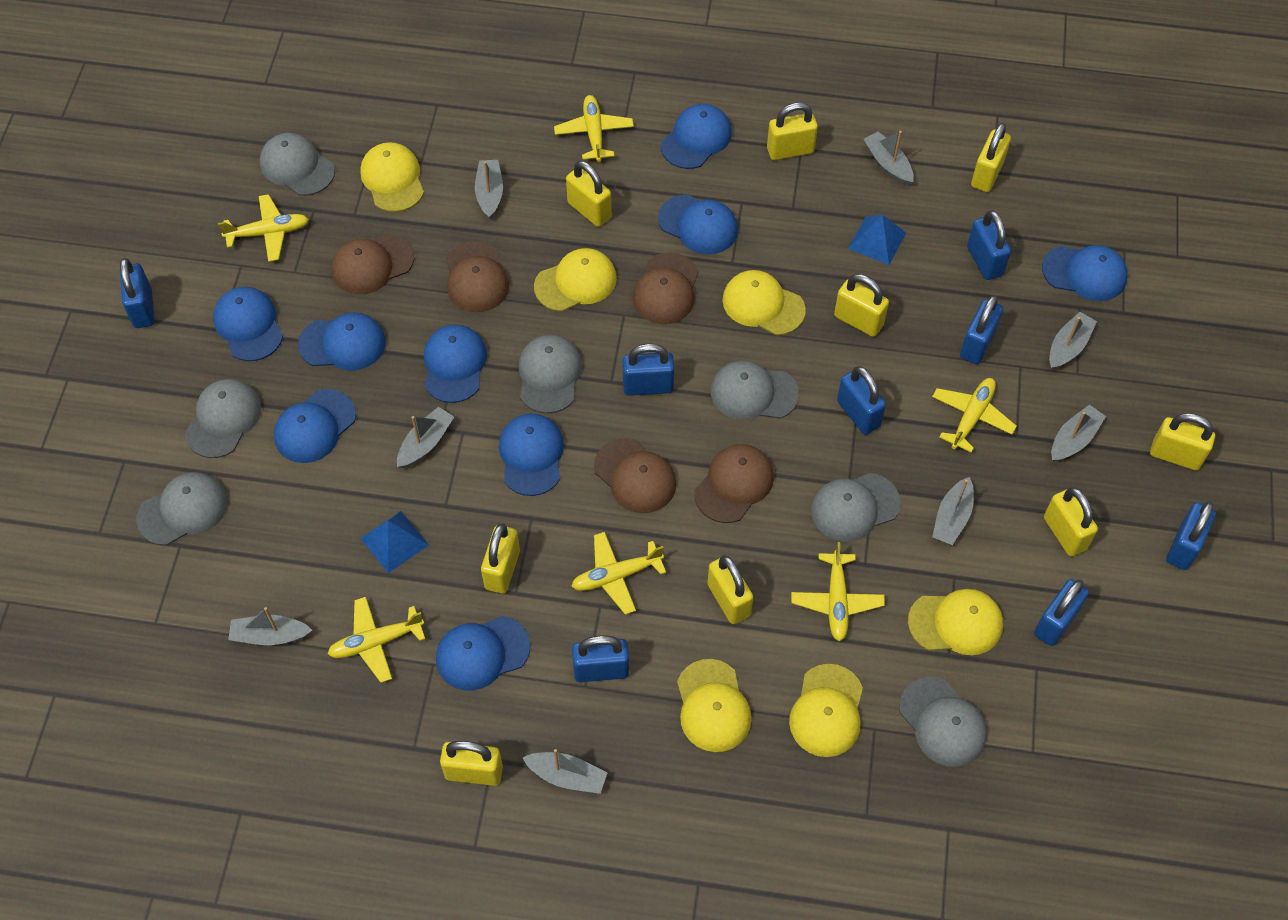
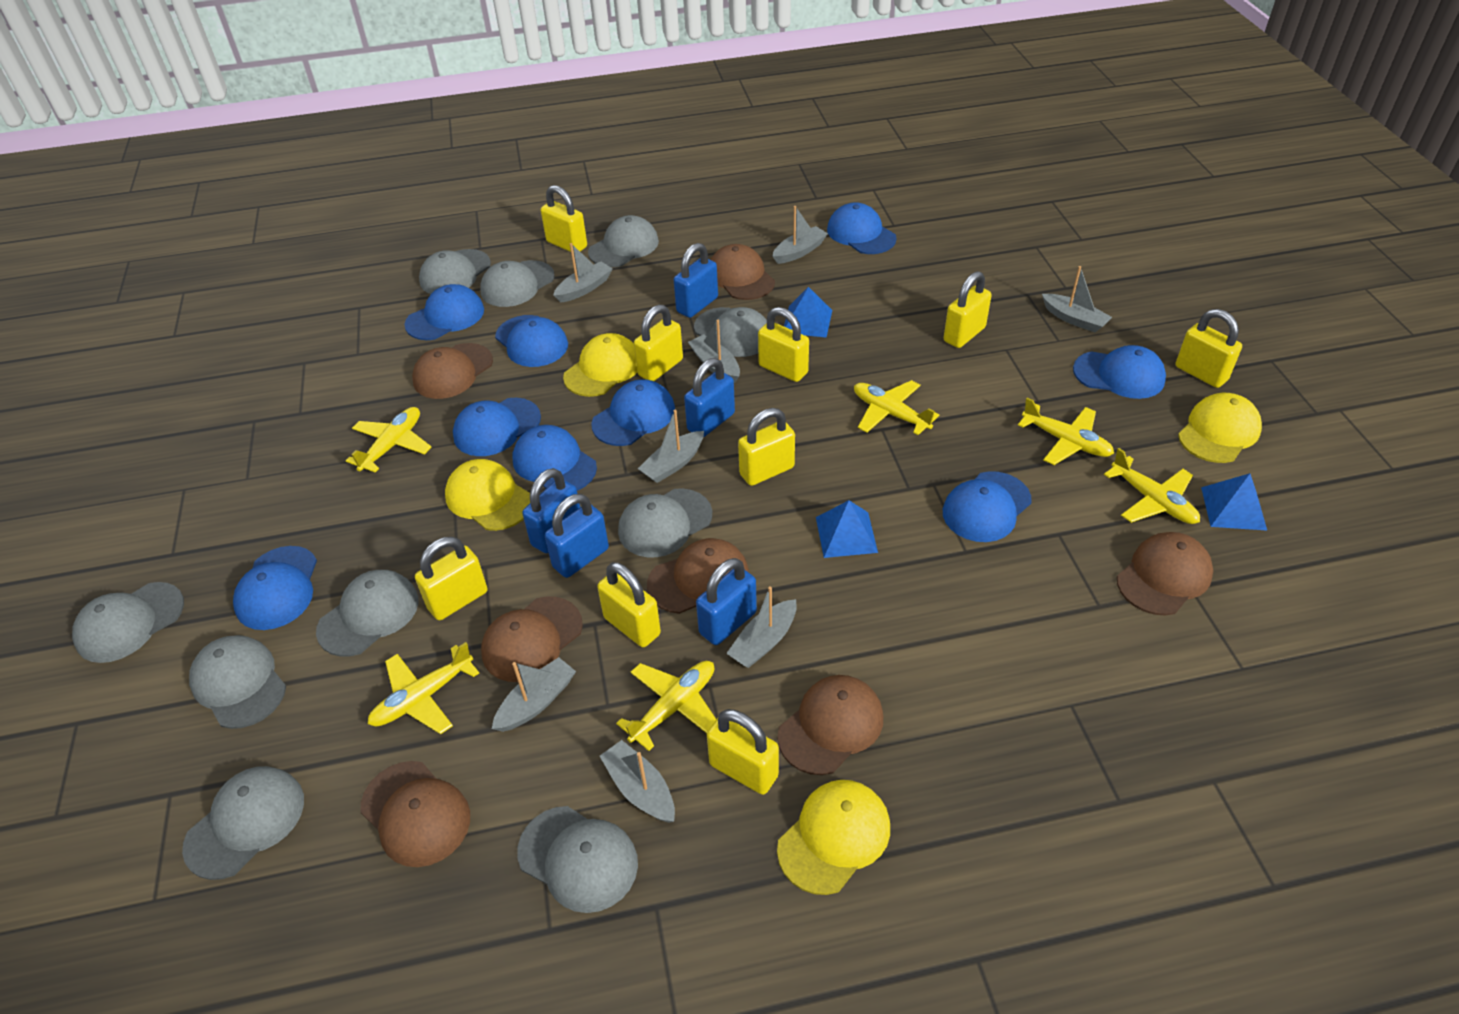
blue padlock: 8 -> 5
blue pyramid: 2 -> 3
brown cap: 5 -> 7
grey cap: 7 -> 10
yellow cap: 6 -> 4

